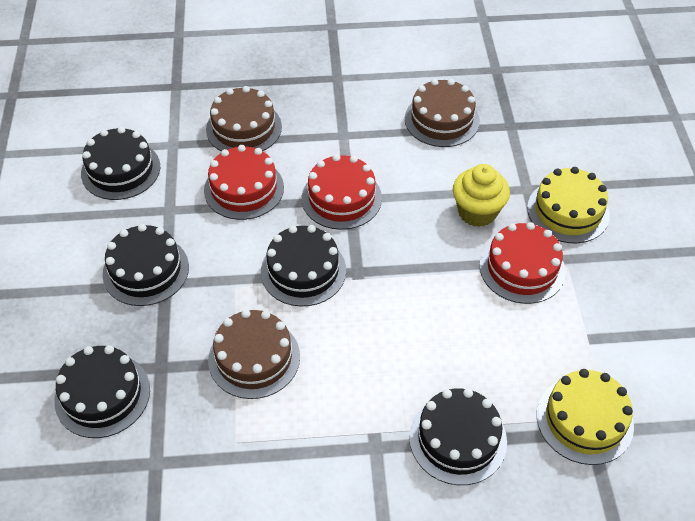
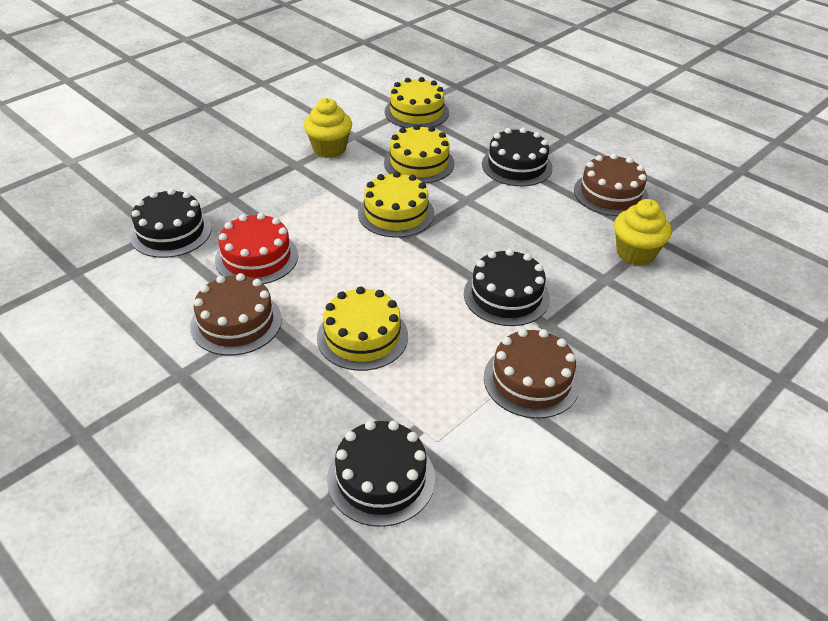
black cake: 5 -> 4
red cake: 3 -> 1
yellow cake: 2 -> 4
yellow cupcake: 1 -> 2

